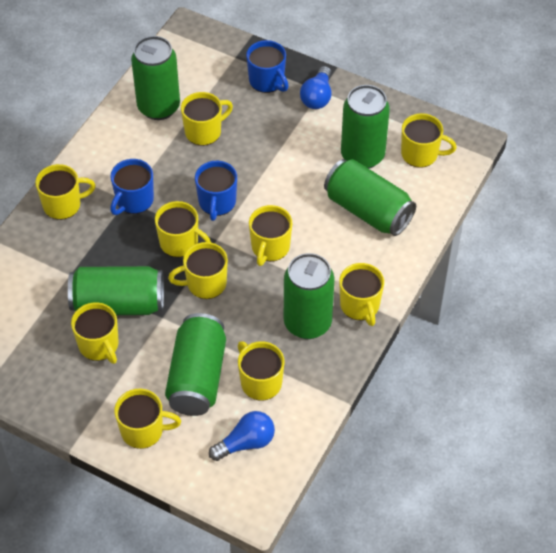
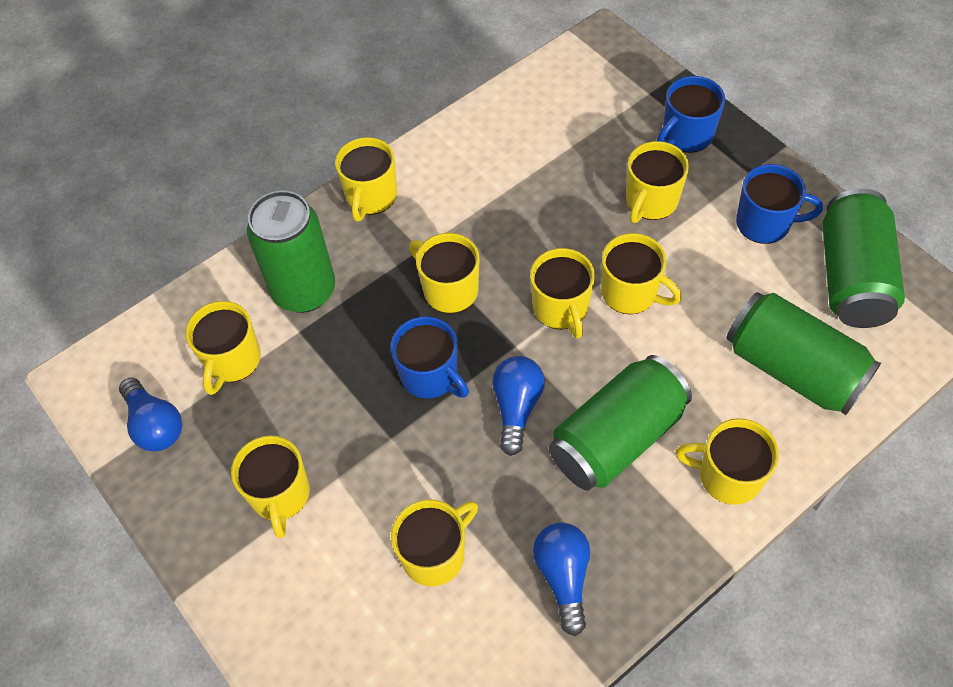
blue light bulb: 2 -> 3
green can: 6 -> 4
yellow mug: 10 -> 9

